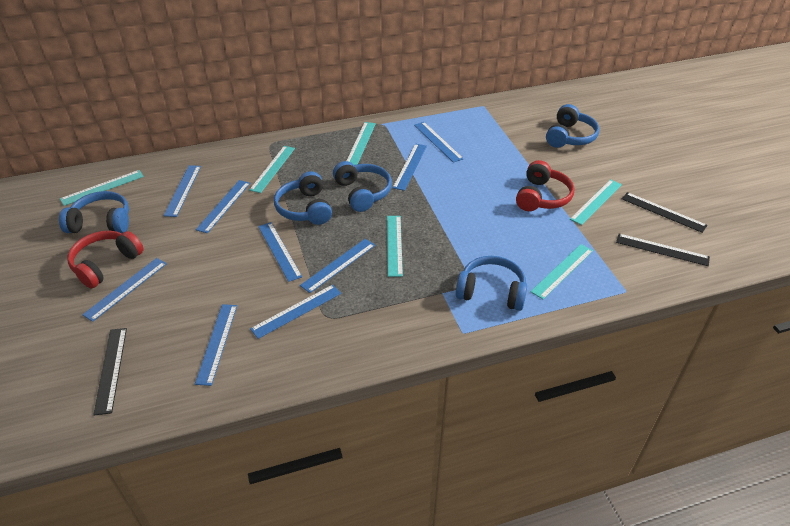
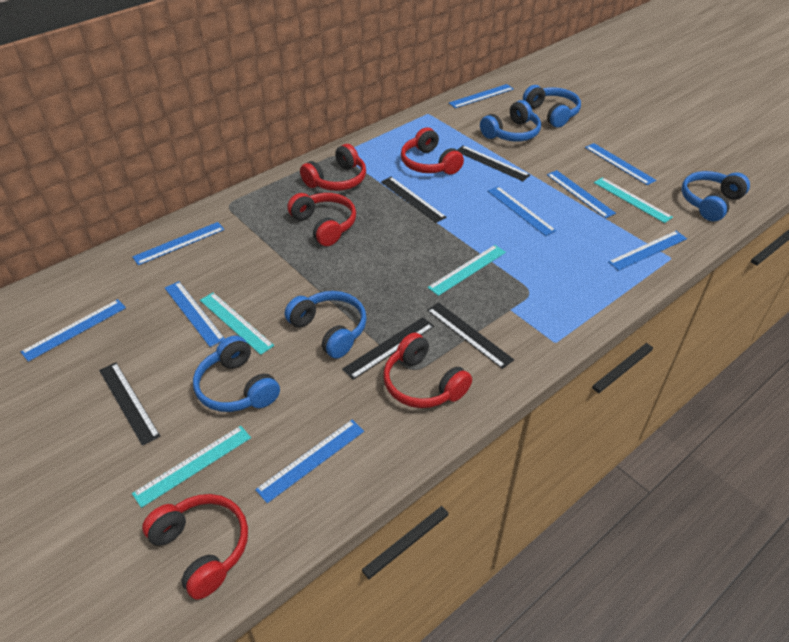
black ruler: 3 -> 5
red headphones: 2 -> 5
turquoise ruler: 6 -> 4

